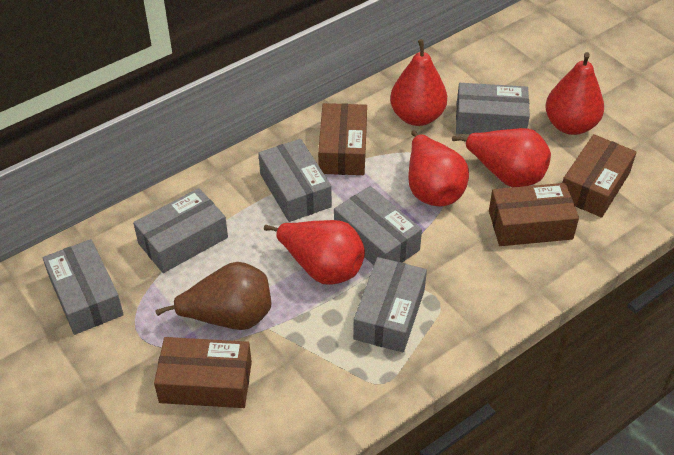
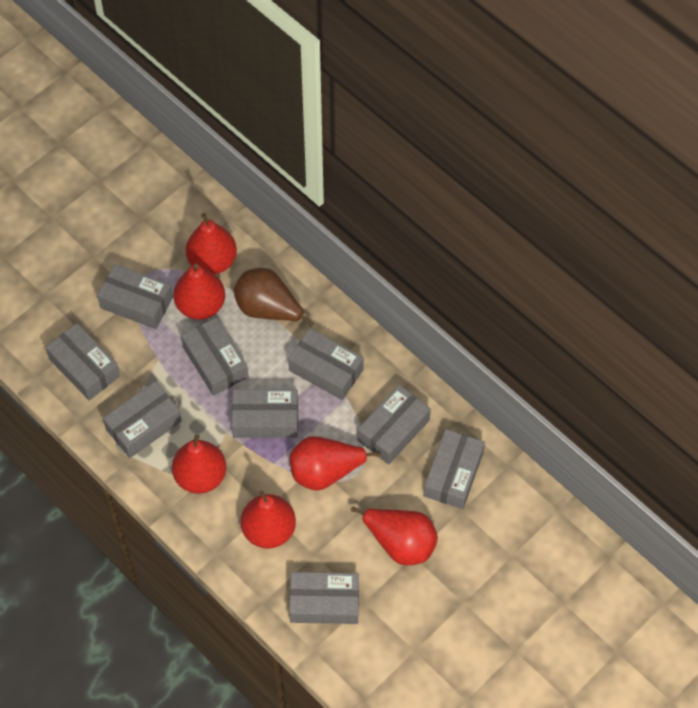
brown box: 4 -> 0
grey box: 6 -> 9
red pear: 5 -> 6

